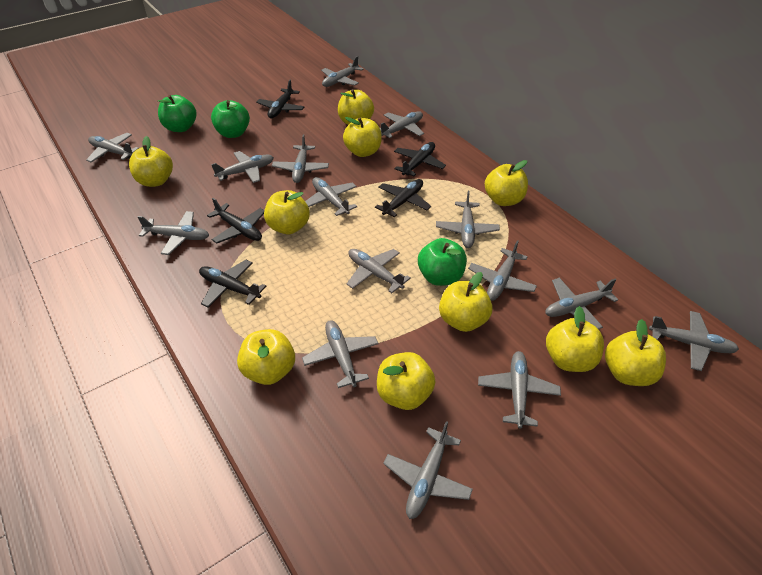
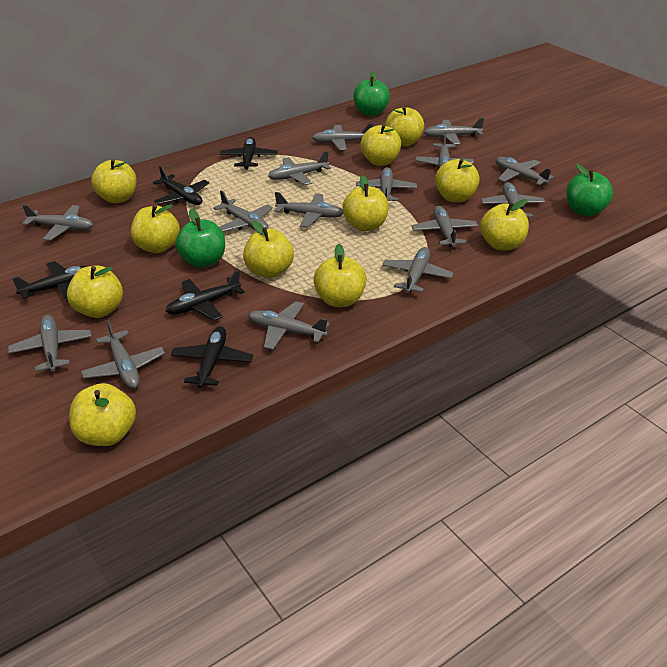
yellow apple: 10 -> 11

